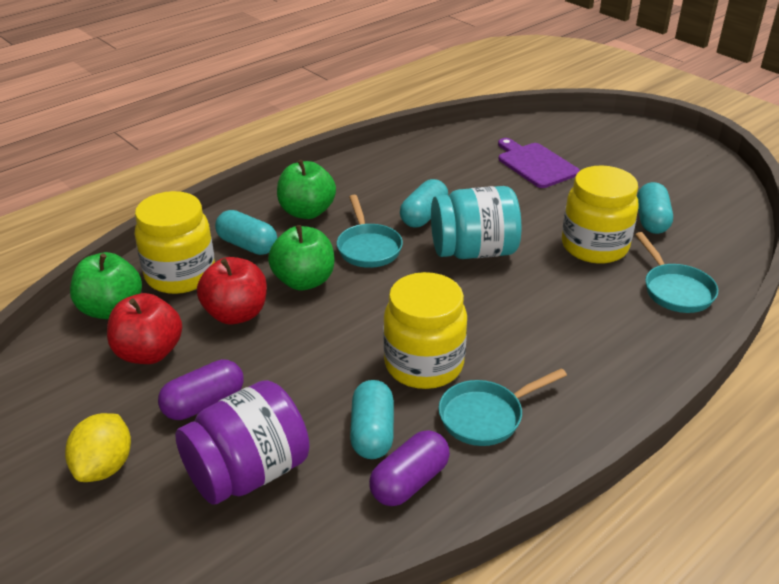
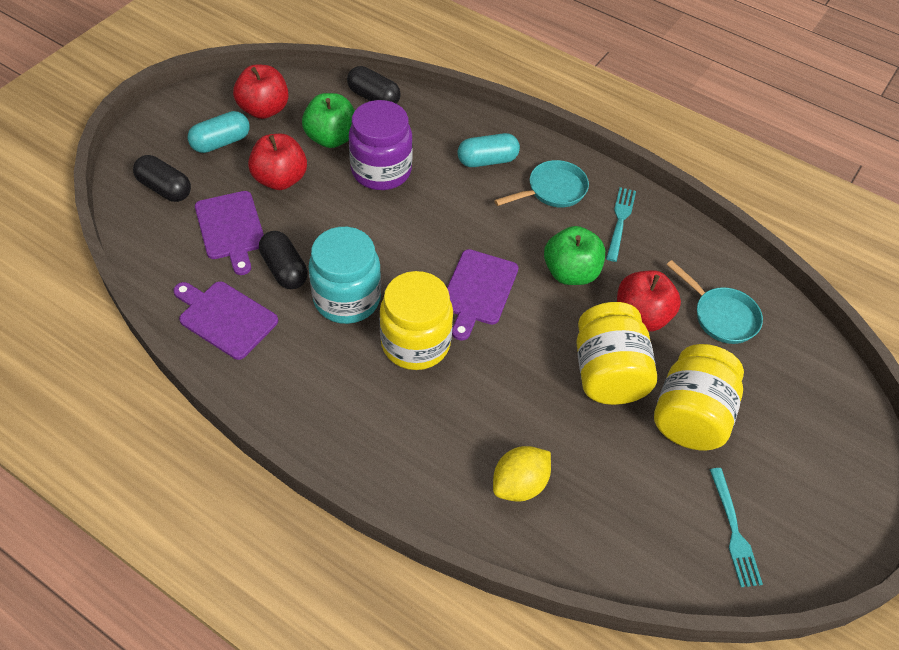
black capsule: 0 -> 3
green apple: 3 -> 2
purple capsule: 2 -> 0
purple cutting board: 1 -> 3
red apple: 2 -> 3
turquoise capsule: 4 -> 2
turquoise fork: 0 -> 2
turquoise pan: 3 -> 2

